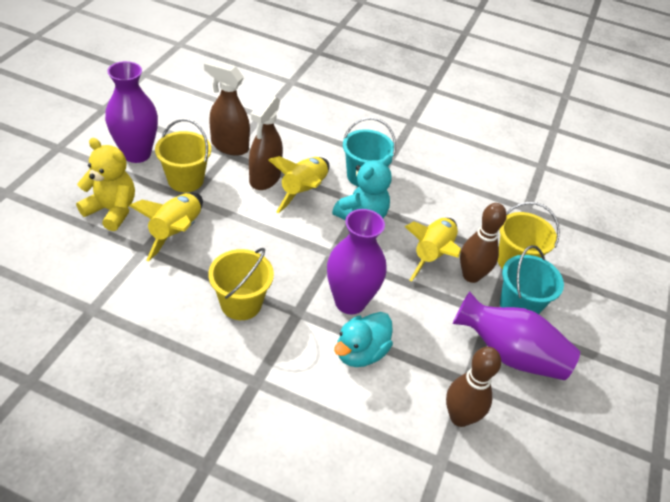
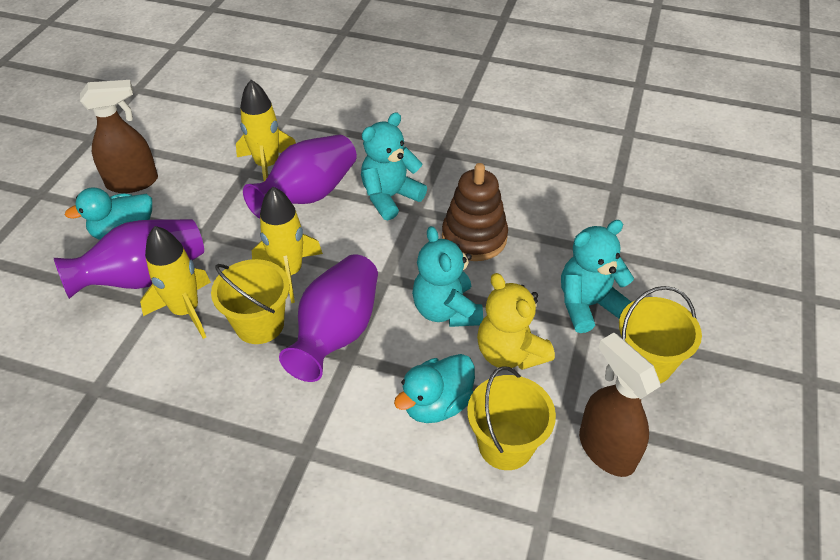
brown bowling pin: 2 -> 0
brown stacking toy: 0 -> 1
turquoise bucket: 2 -> 0
turquoise duck: 1 -> 2
turquoise teddy bear: 1 -> 3

